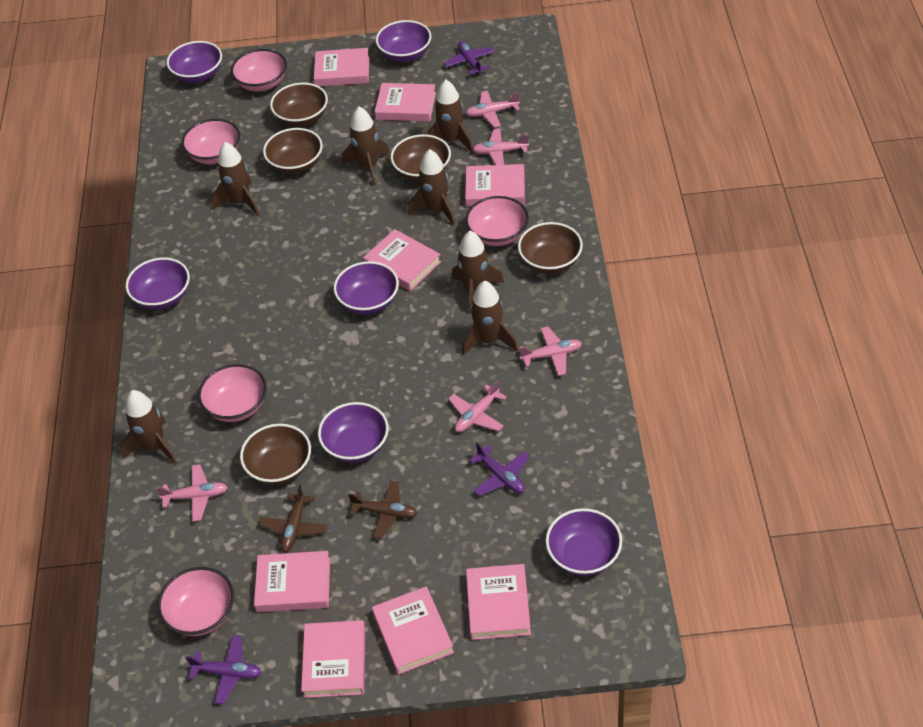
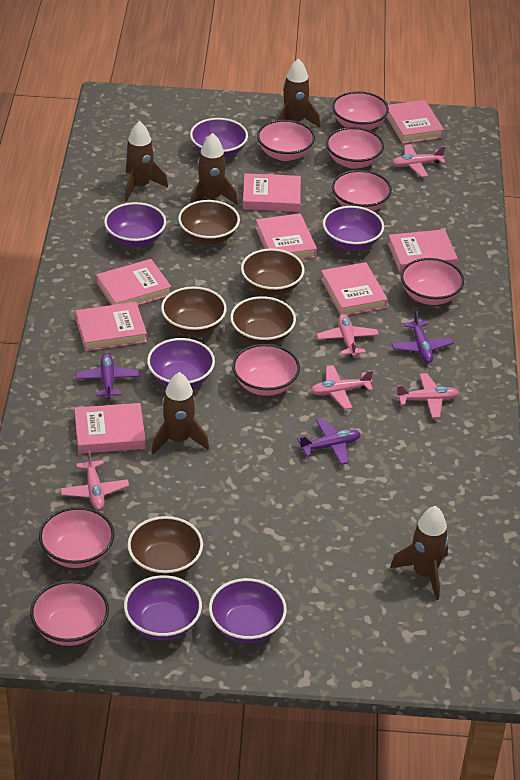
brown plane: 2 -> 0
brown rocket: 7 -> 5
pink bowl: 5 -> 8

